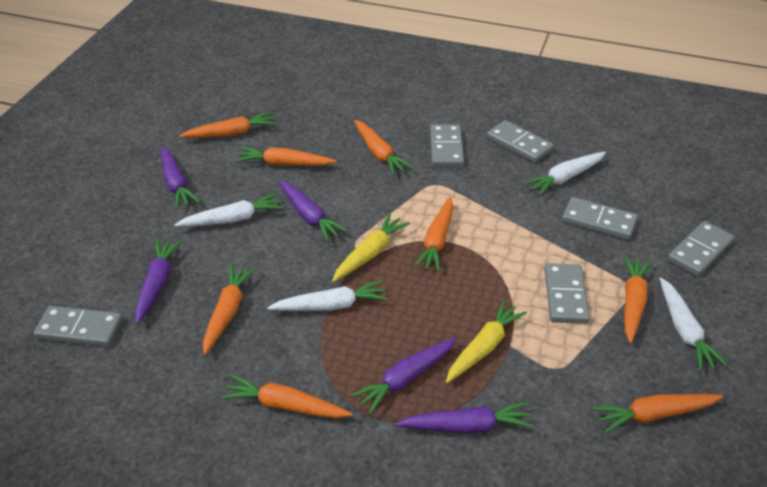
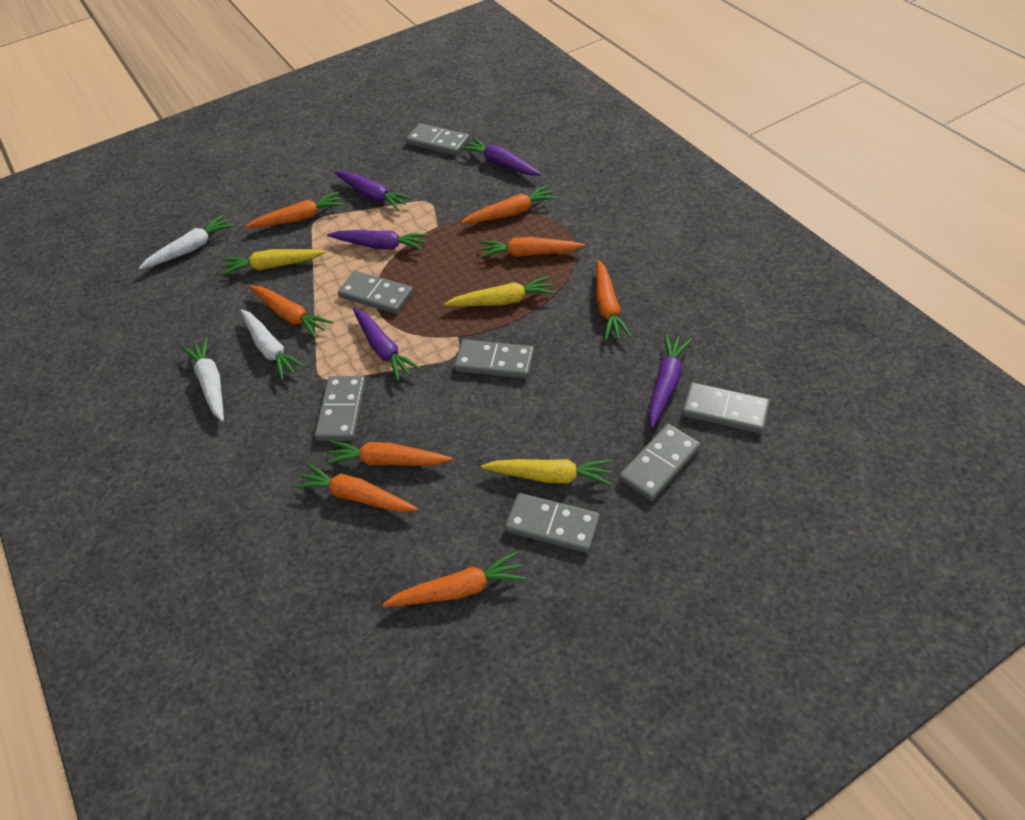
grey domino: 6 -> 7
white carrot: 4 -> 3
yellow carrot: 2 -> 3

